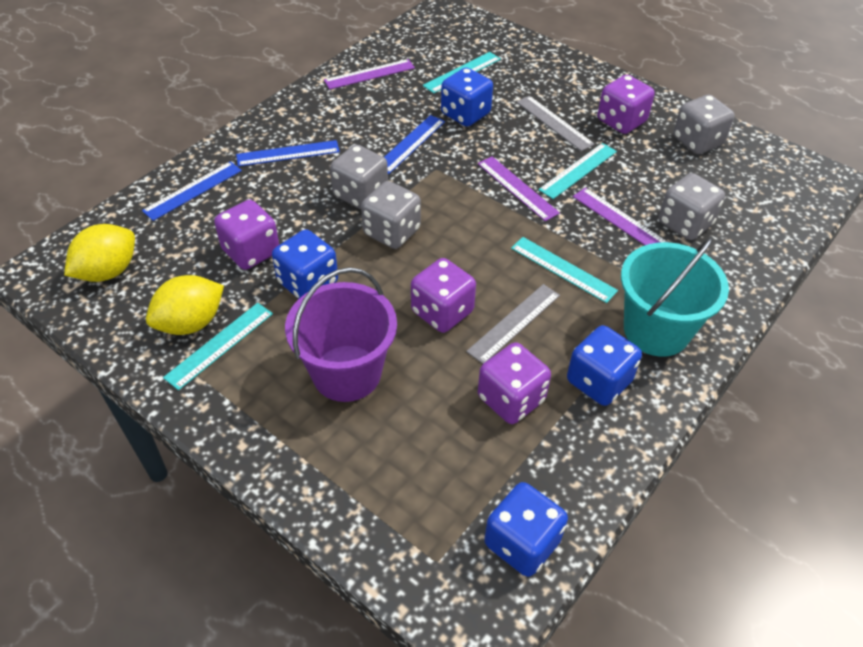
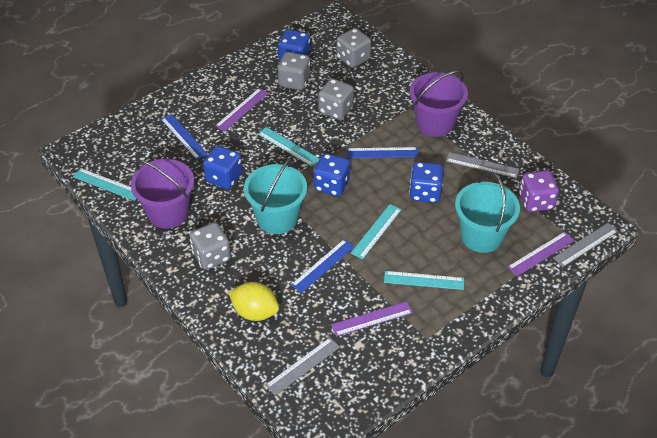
grey ruler: 2 -> 3
purple bucket: 1 -> 2
purple dice: 4 -> 1
turquoise bucket: 1 -> 2
yellow lemon: 2 -> 1

